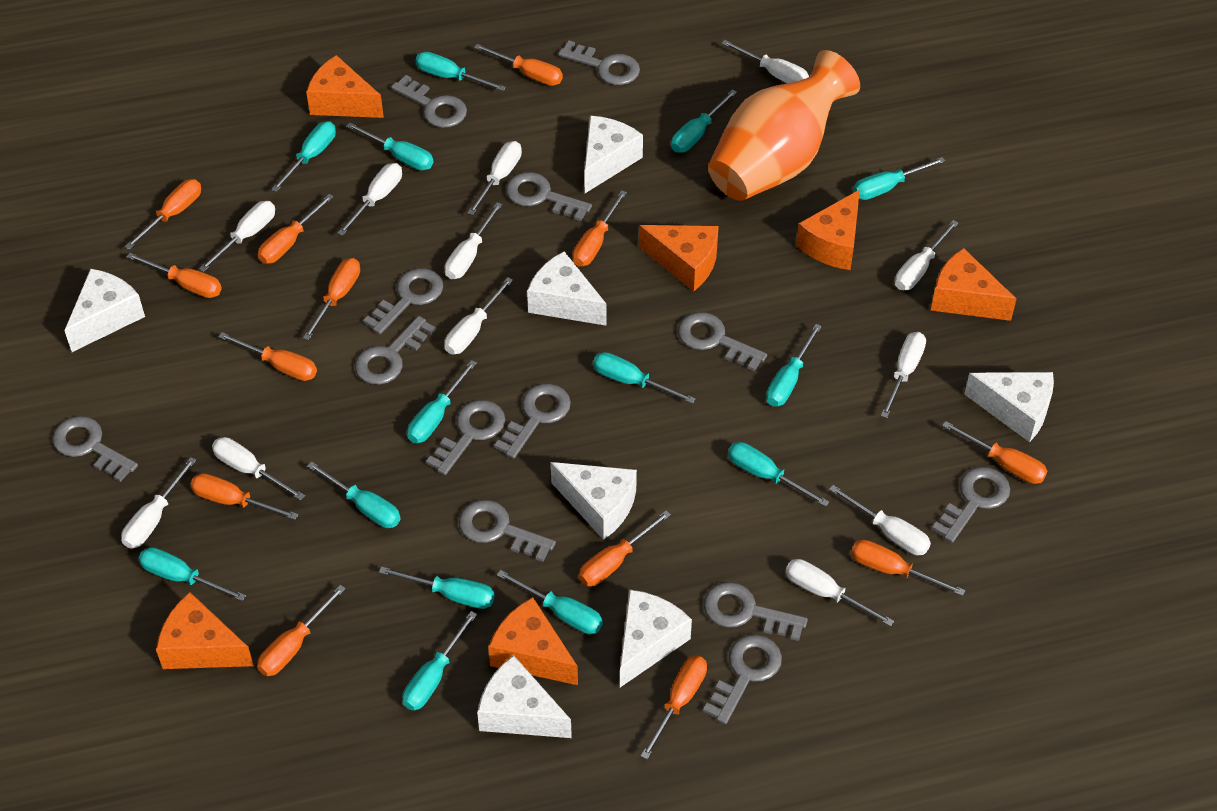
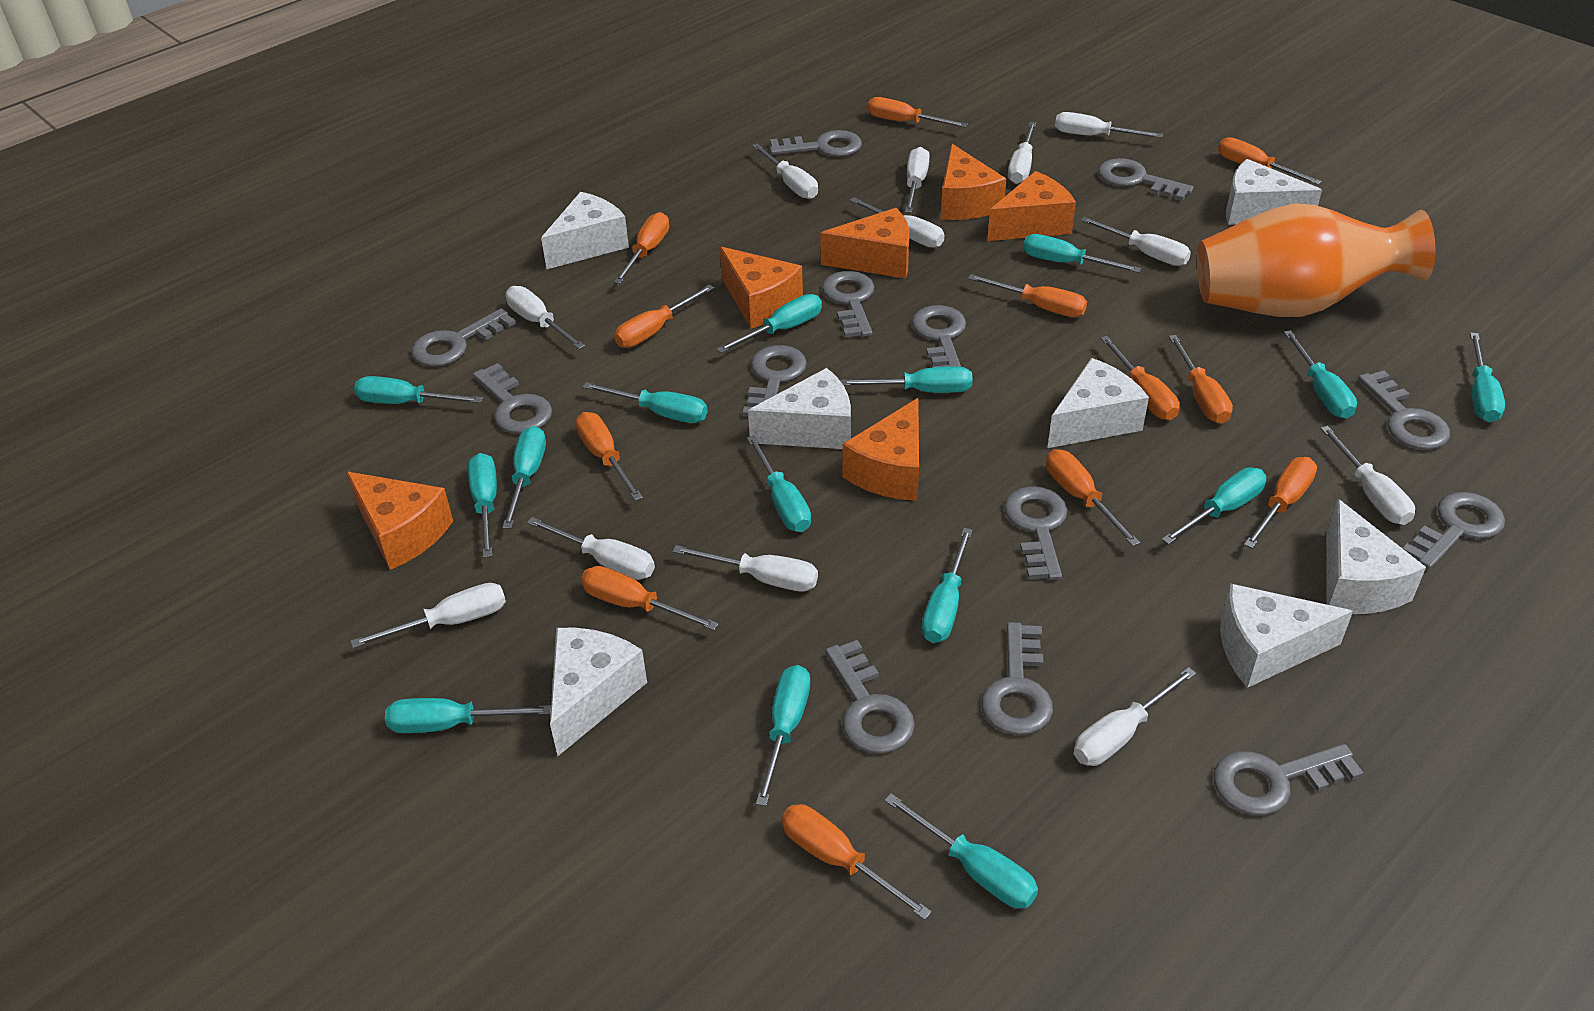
orange screwdriver: 13 -> 12
turquoise screwdriver: 14 -> 15

